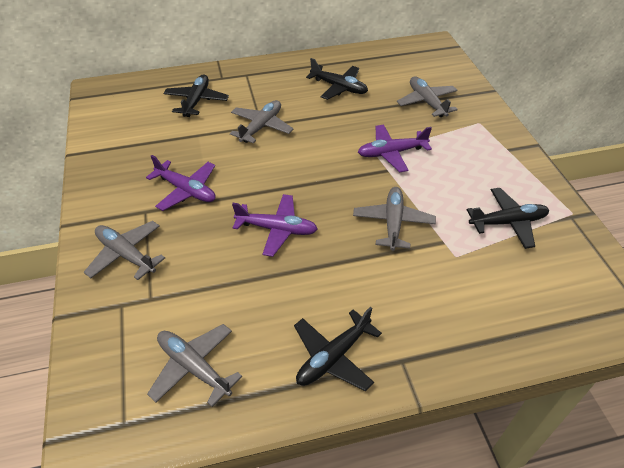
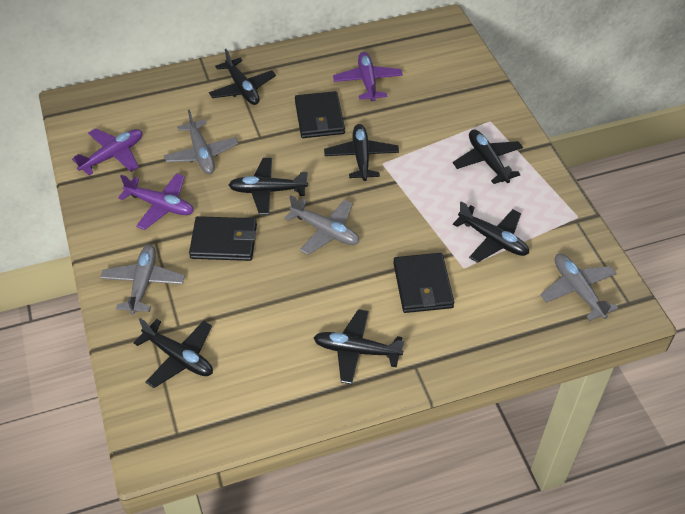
black plane: 4 -> 7
black wallet: 0 -> 3
grey plane: 5 -> 4

